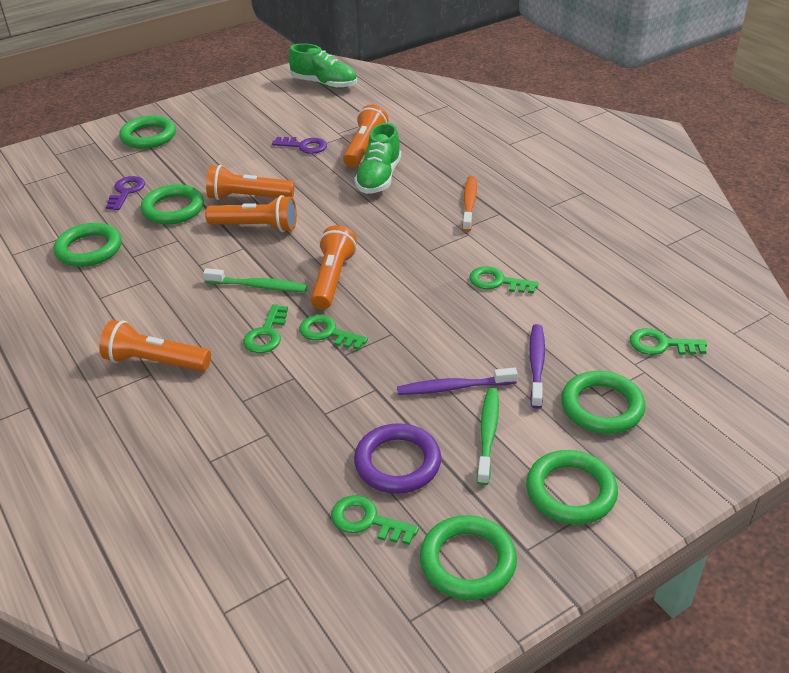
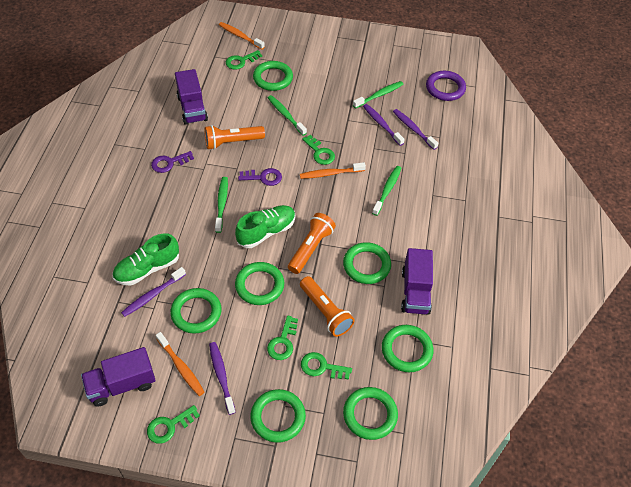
green ring: 6 -> 7
green toothbrush: 2 -> 4
orange flashlight: 5 -> 3
orange toothbrush: 1 -> 3
purple toothbrush: 2 -> 4
purple truck: 0 -> 3

